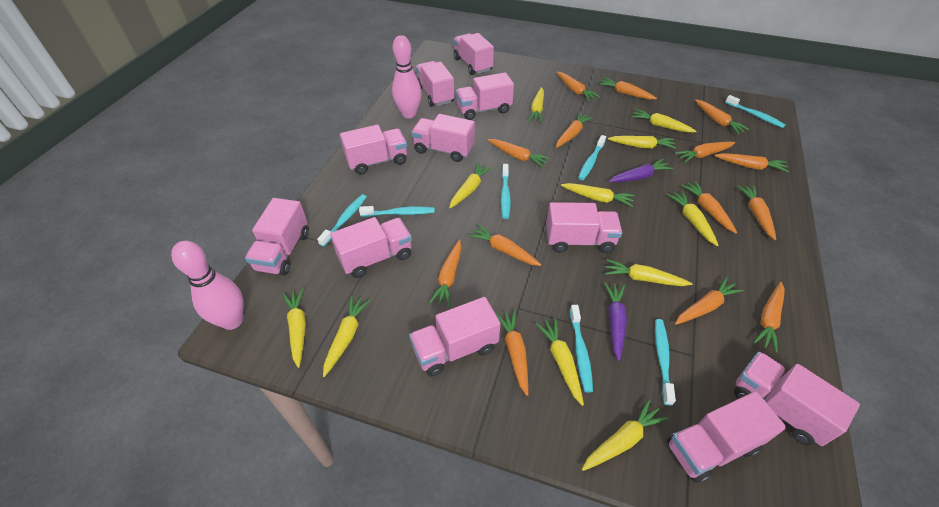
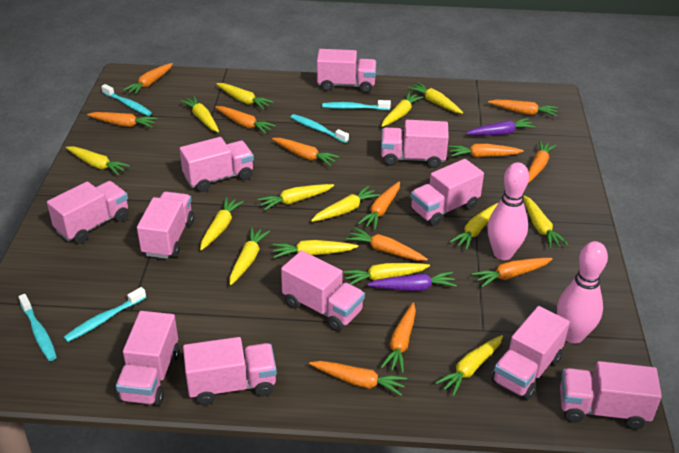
orange carrot: 14 -> 12
turquoise toothbrush: 7 -> 5
yellow carrot: 11 -> 14

